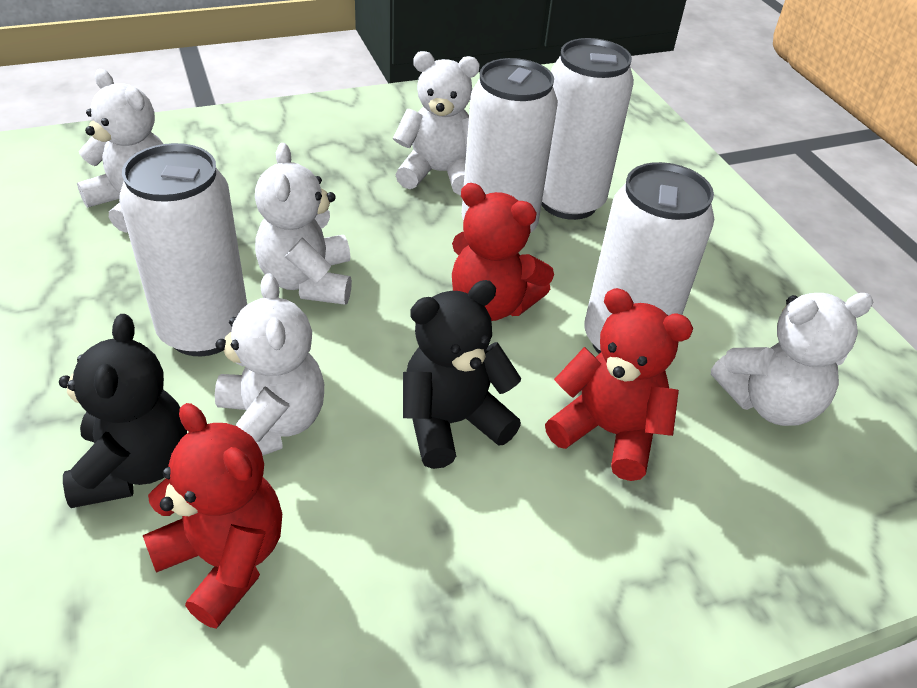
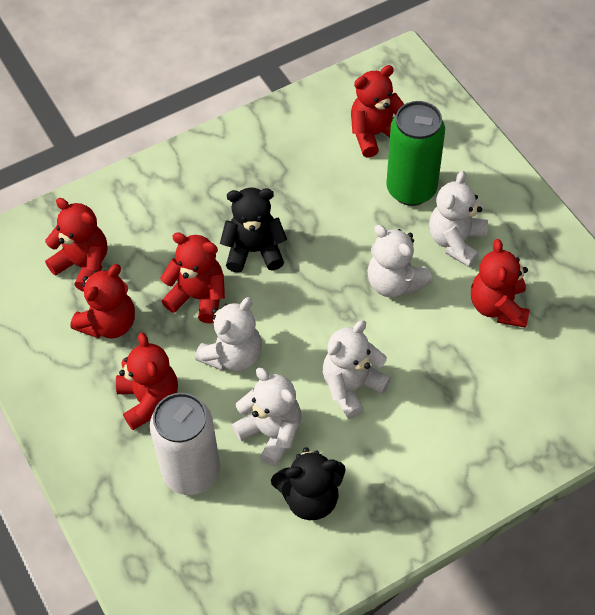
green can: 0 -> 1
red teddy bear: 3 -> 6
white can: 4 -> 1

